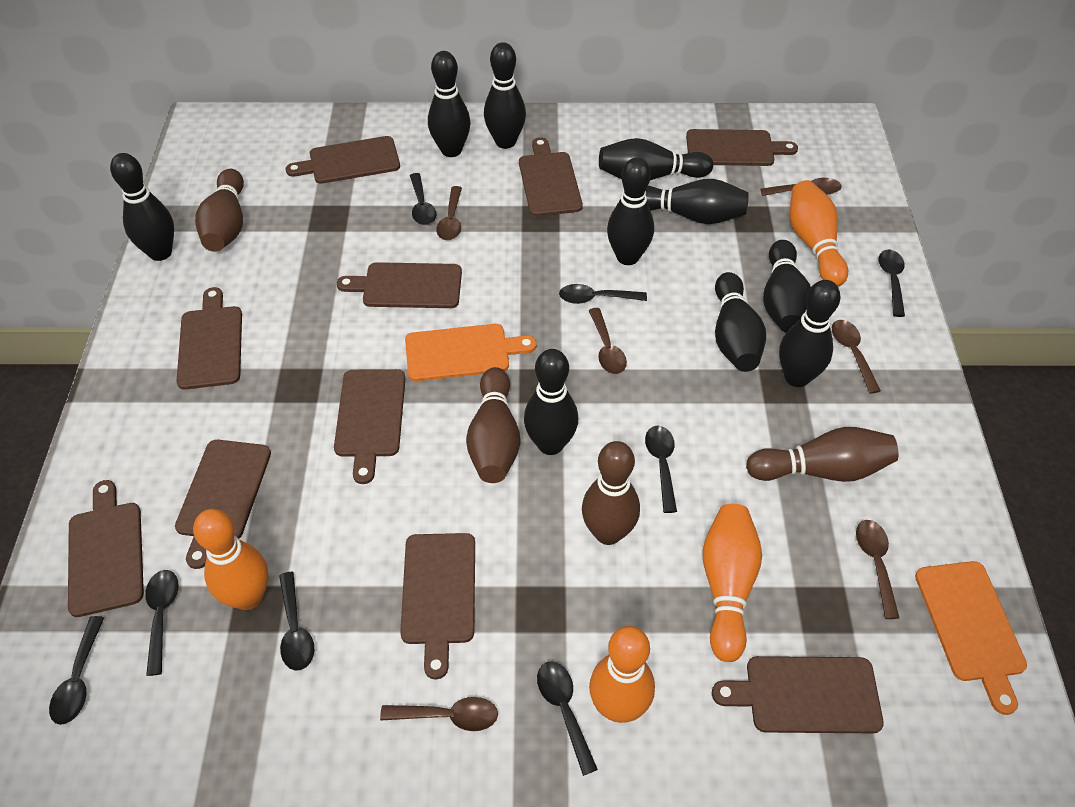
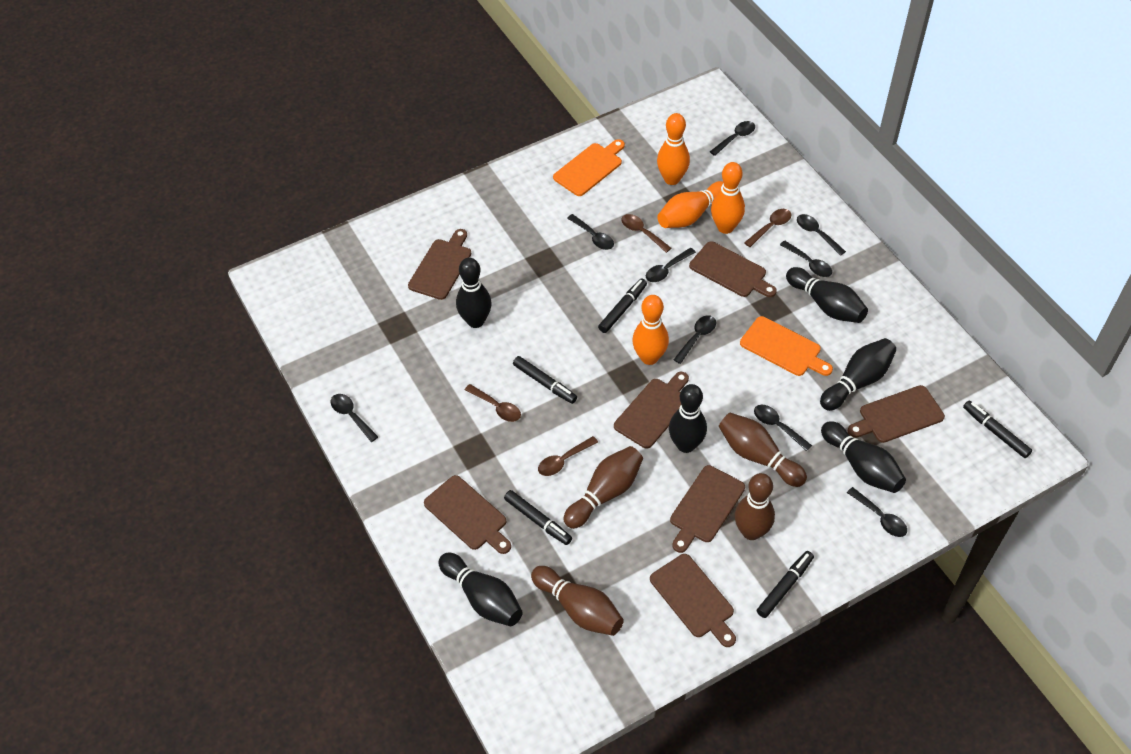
black bowling pin: 10 -> 6
black marker: 0 -> 5
black spoon: 8 -> 9
brown cutting board: 10 -> 7
brown spoon: 6 -> 4

